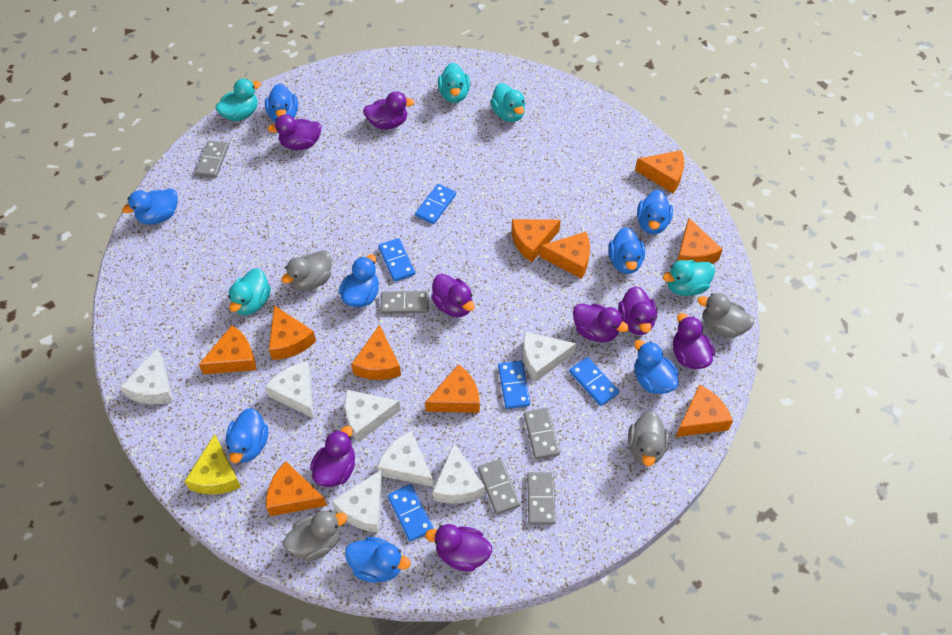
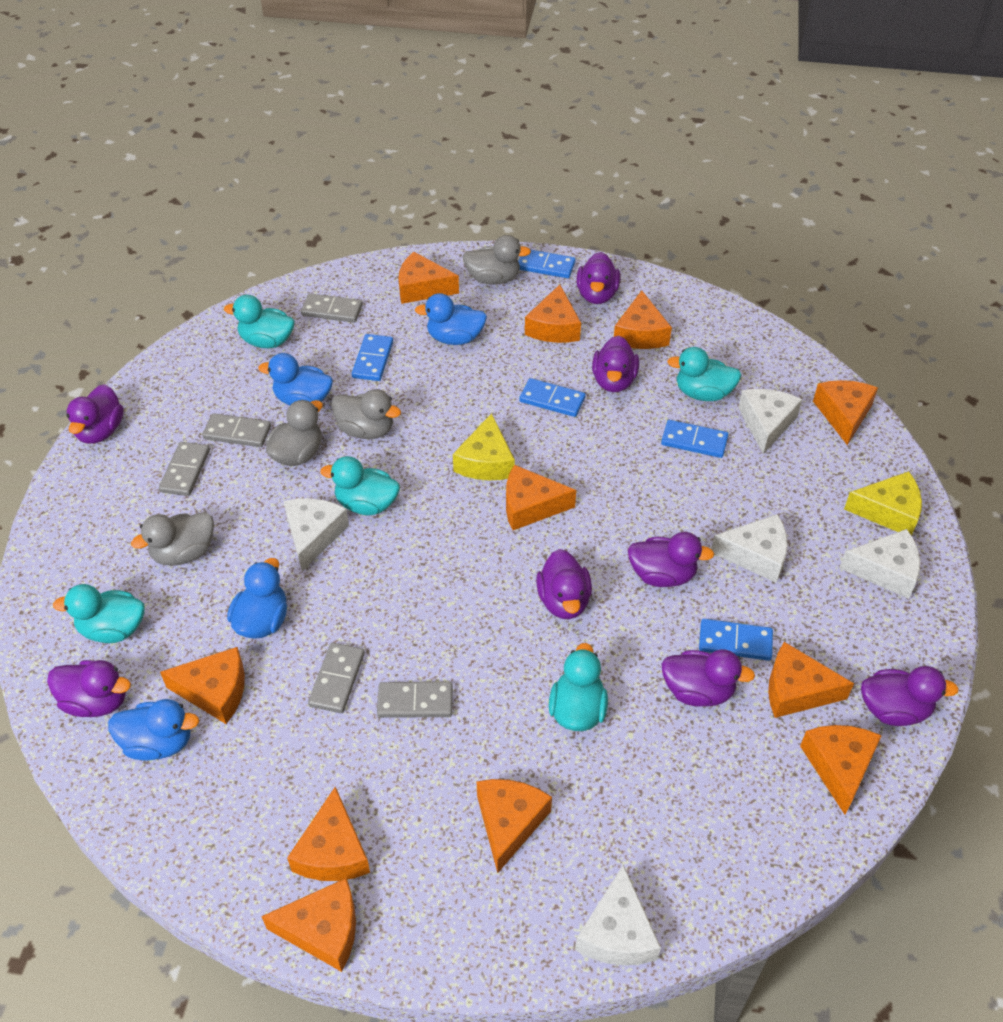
blue duck: 8 -> 4
orange cheese: 10 -> 11
white cheese: 7 -> 5
yellow cheese: 1 -> 2

